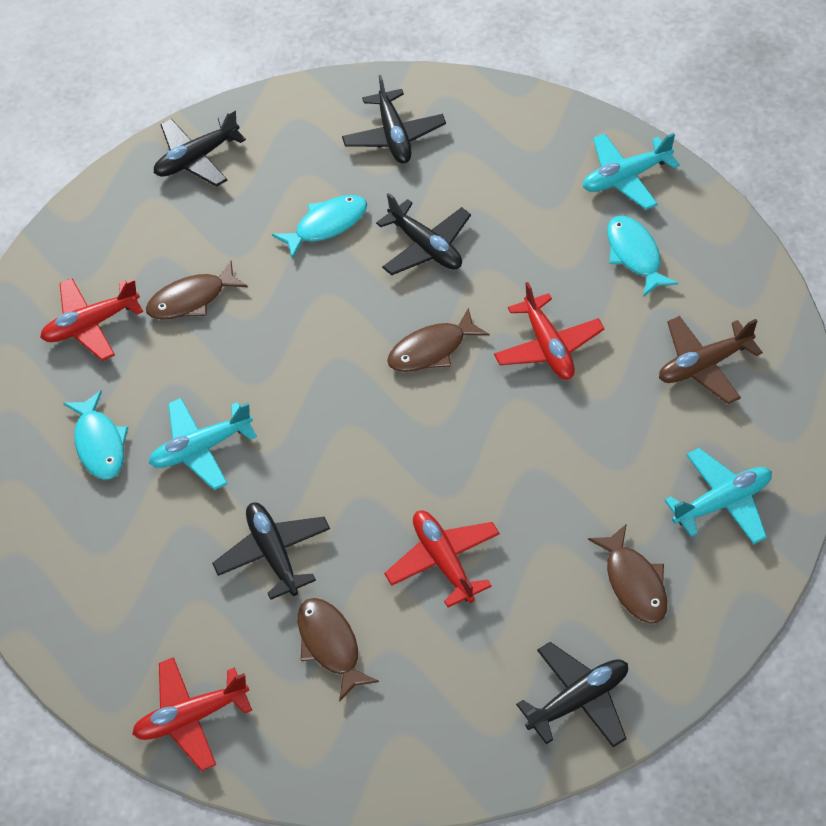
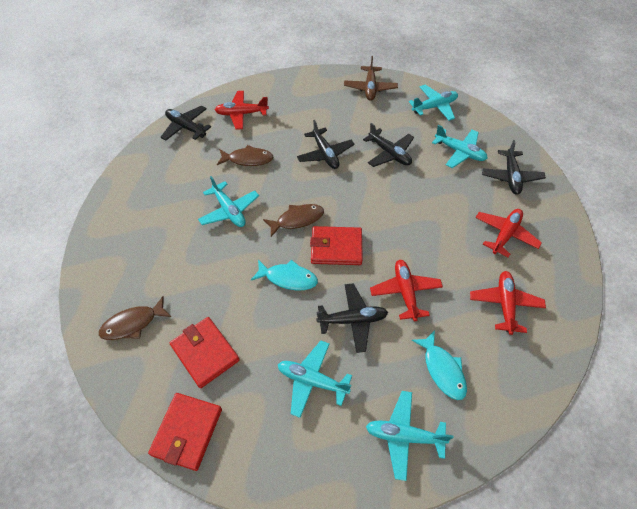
brown fish: 4 -> 3
red wallet: 0 -> 3
turquoise fish: 3 -> 2
turquoise plane: 3 -> 5

